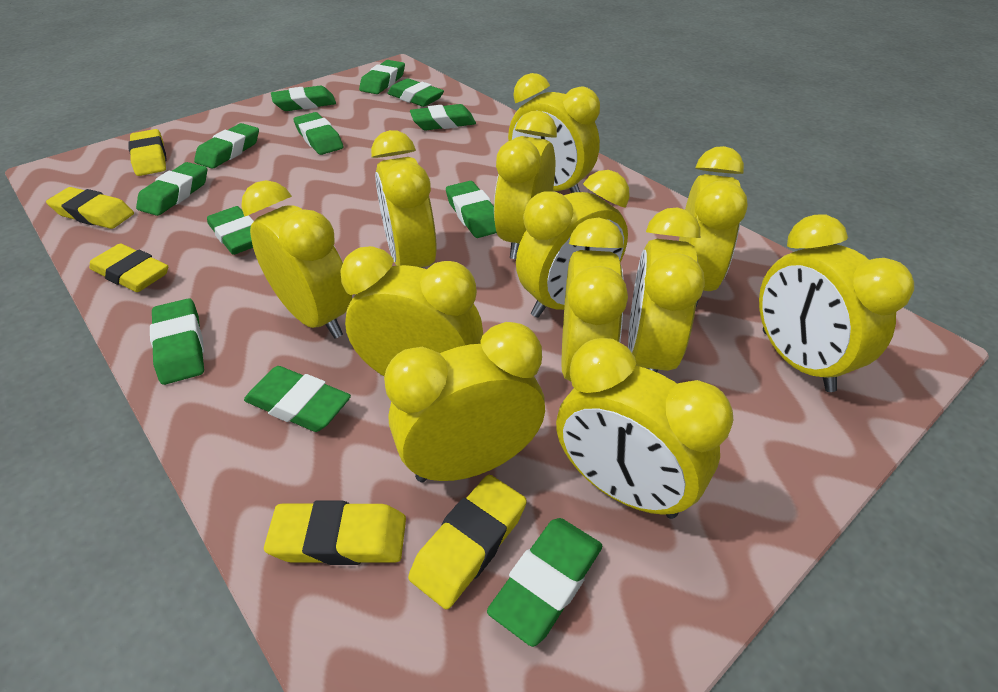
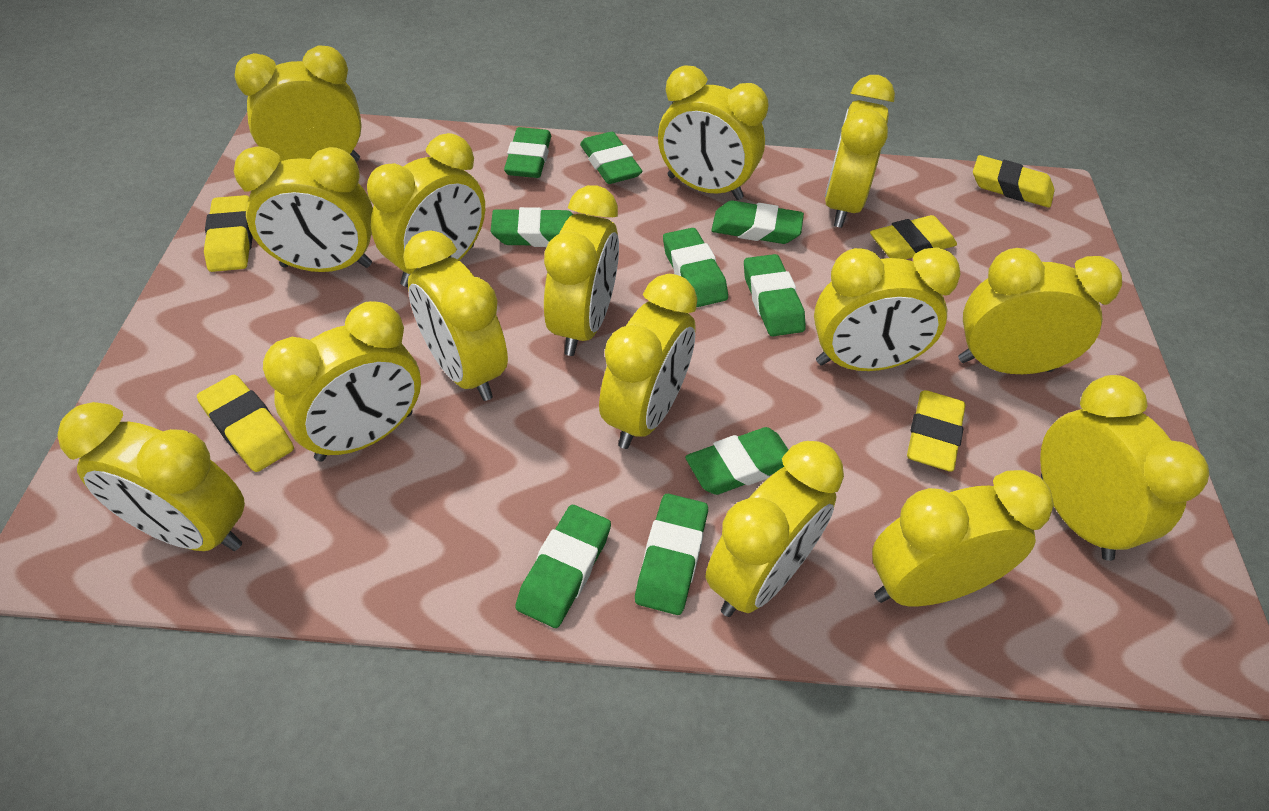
green eraser: 12 -> 9
yellow clock: 12 -> 15

